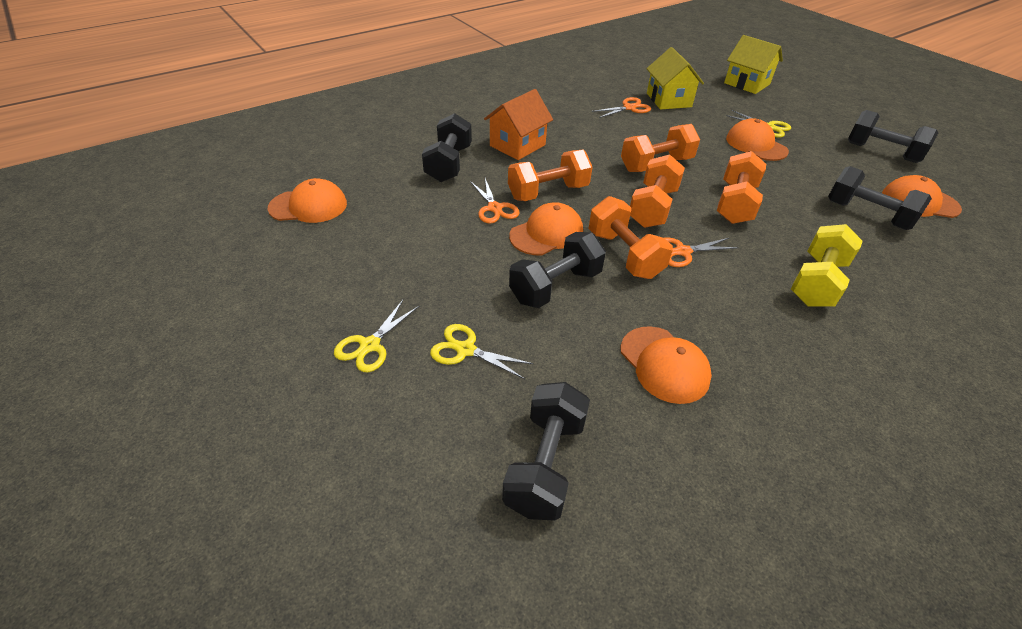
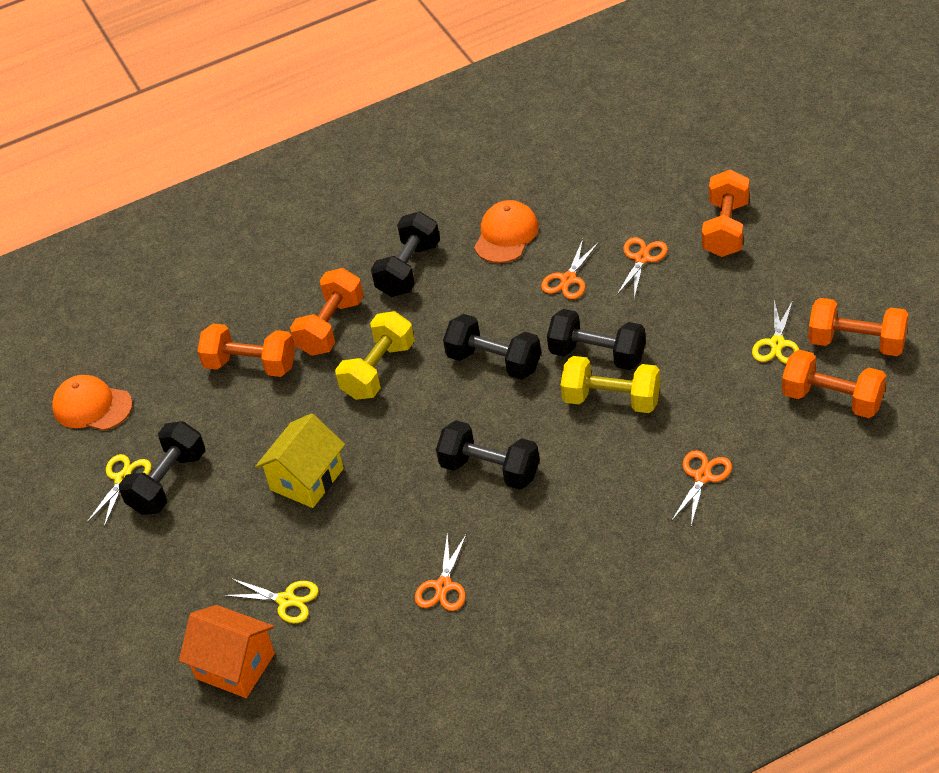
orange cap: 5 -> 2
orange scissors: 3 -> 4
yellow dumbbell: 1 -> 2
yellow house: 2 -> 1

